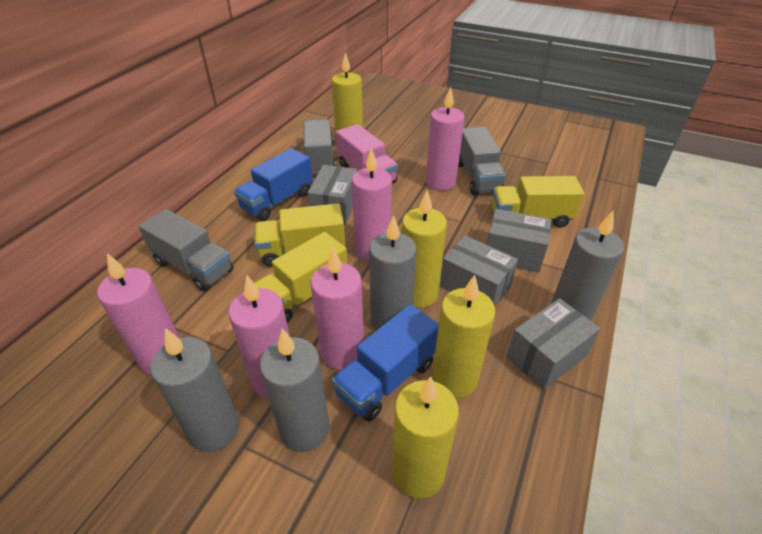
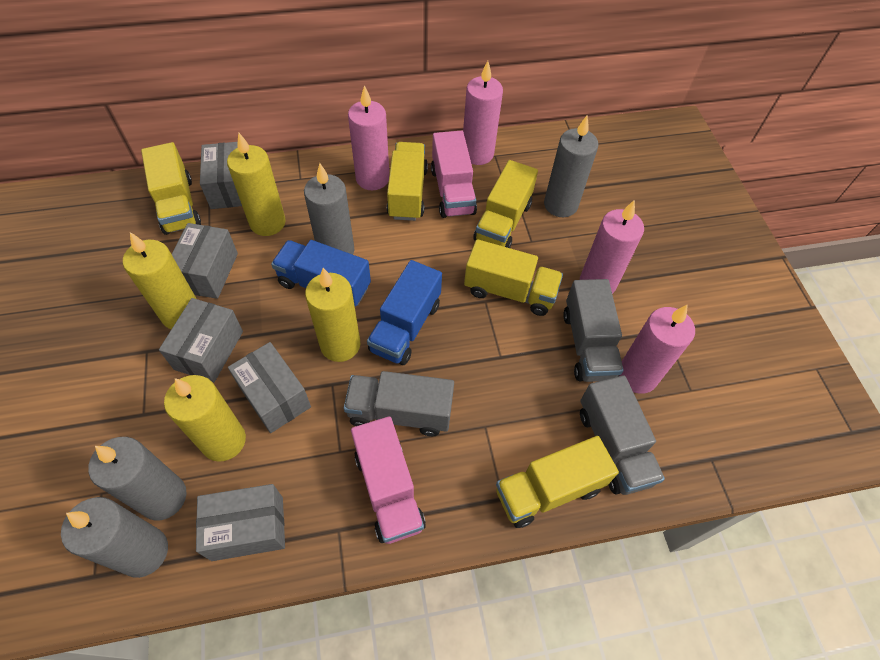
grey box: 4 -> 5
pink candle: 5 -> 4
pink truck: 1 -> 2
yellow truck: 3 -> 5

